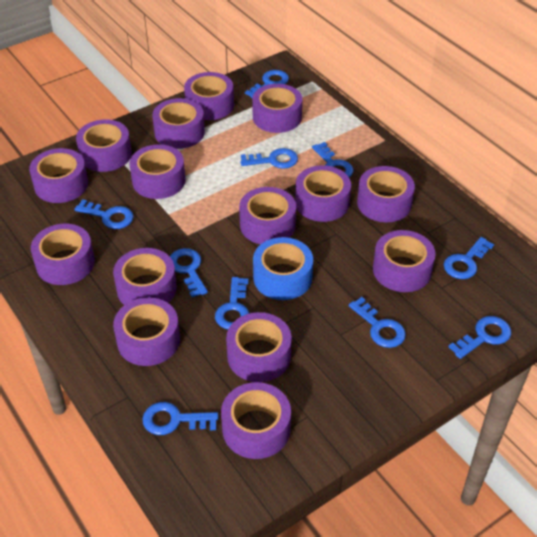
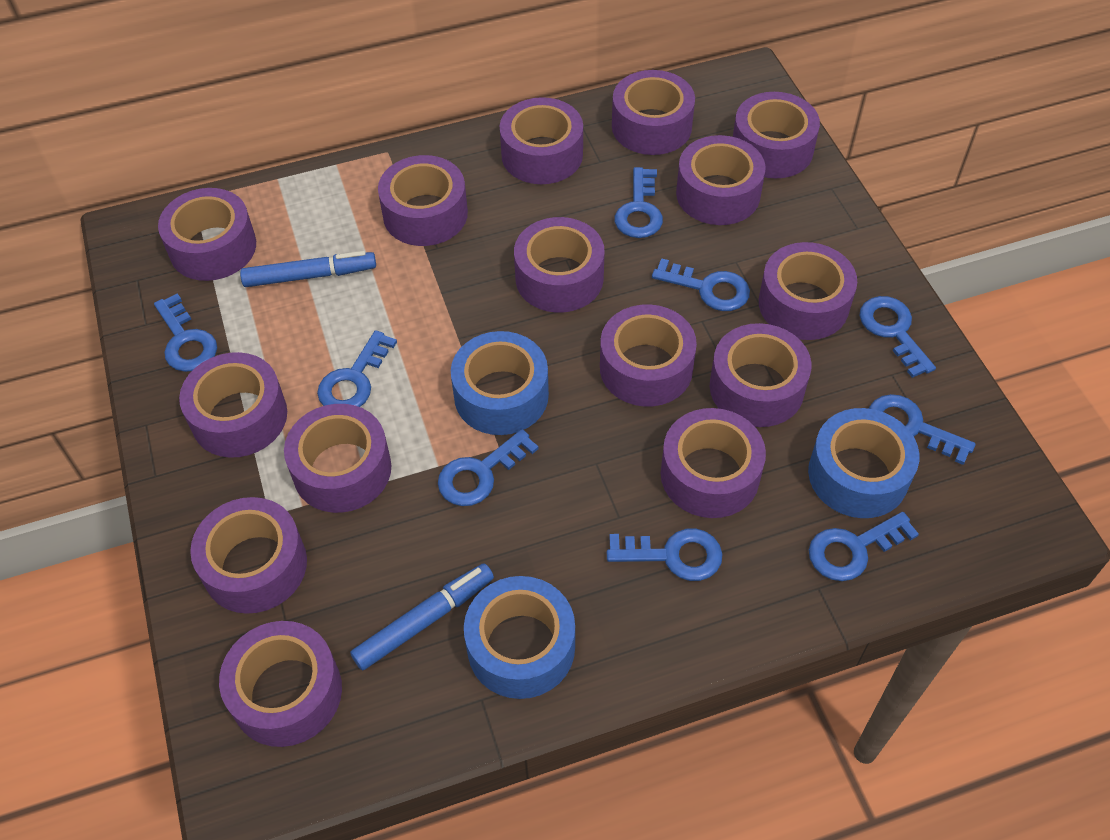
blue key: 10 -> 9
blue marker: 0 -> 2
blue tape: 1 -> 3

